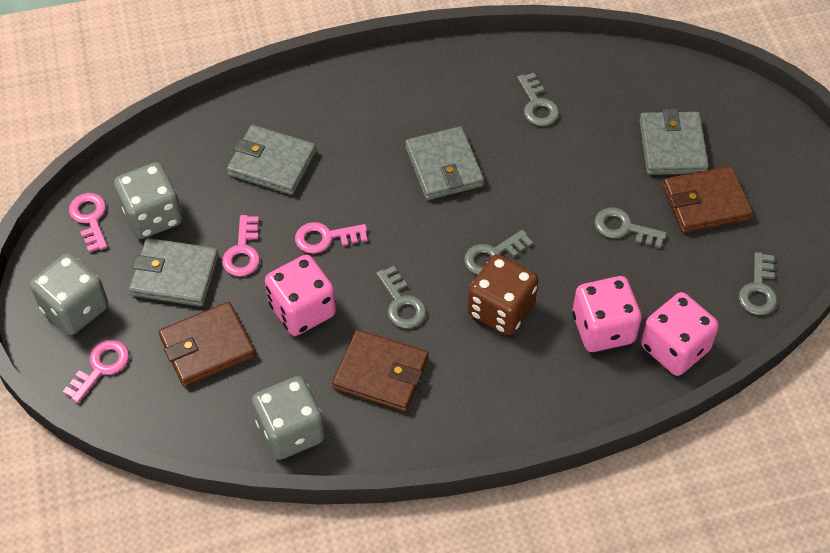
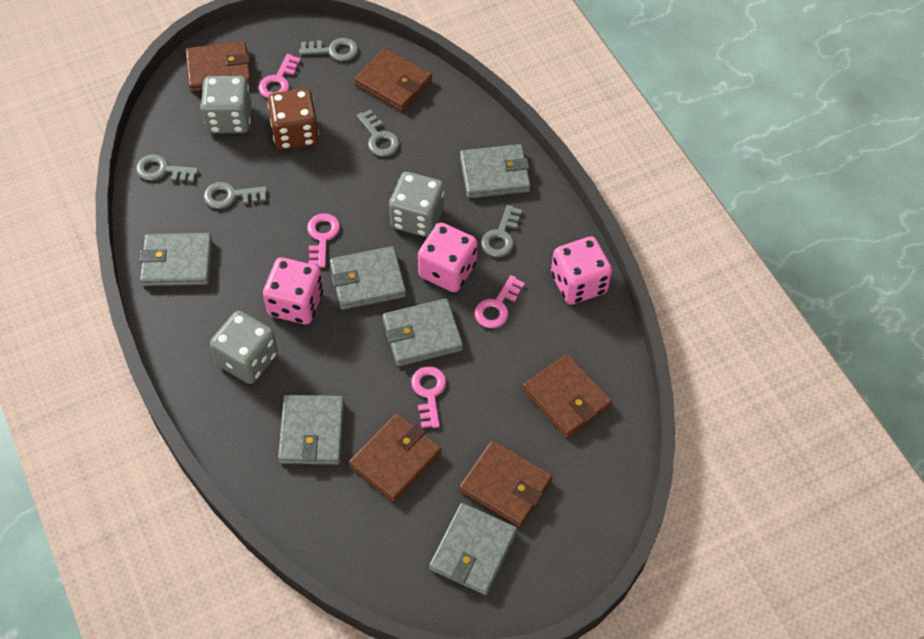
brown wallet: 3 -> 5
grey wallet: 4 -> 6

